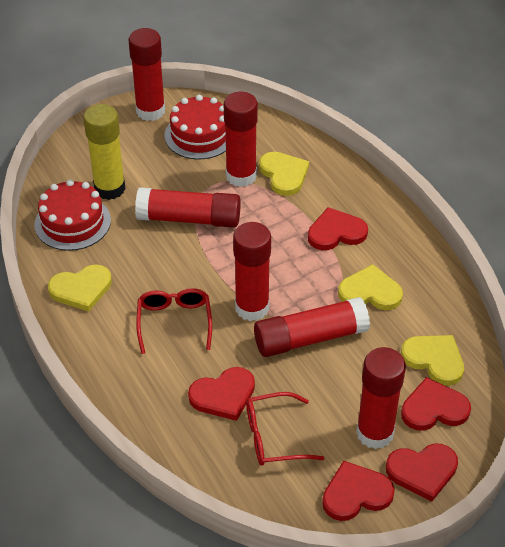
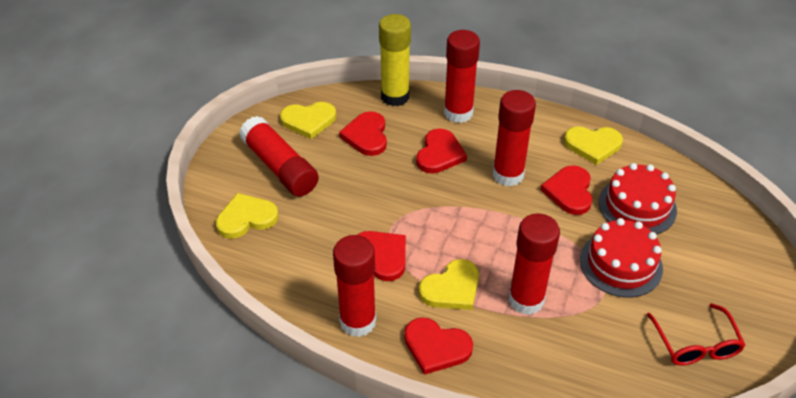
red glasses: 2 -> 1
red glue stick: 6 -> 5

